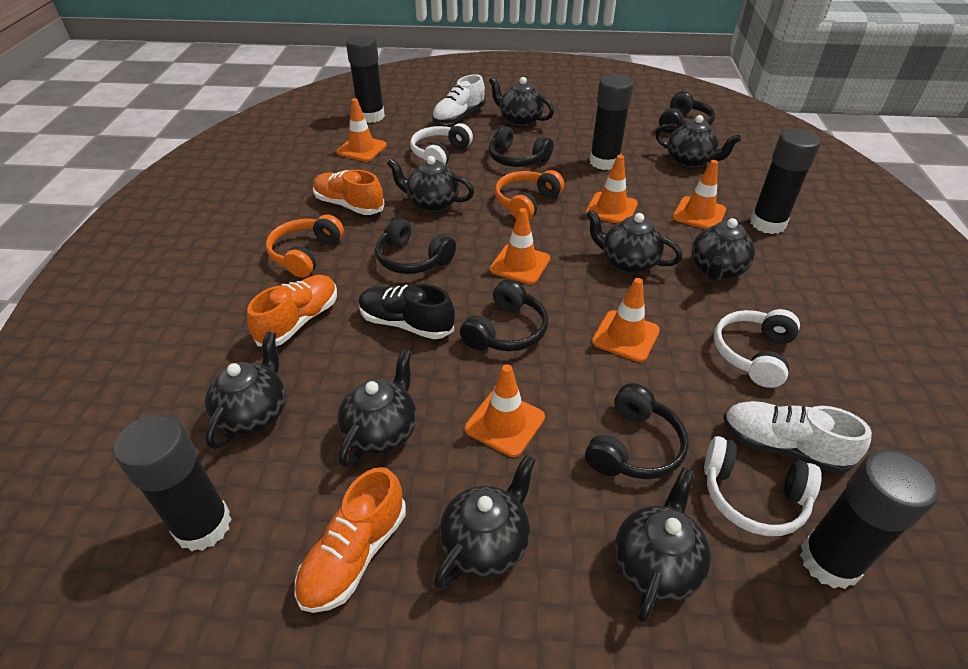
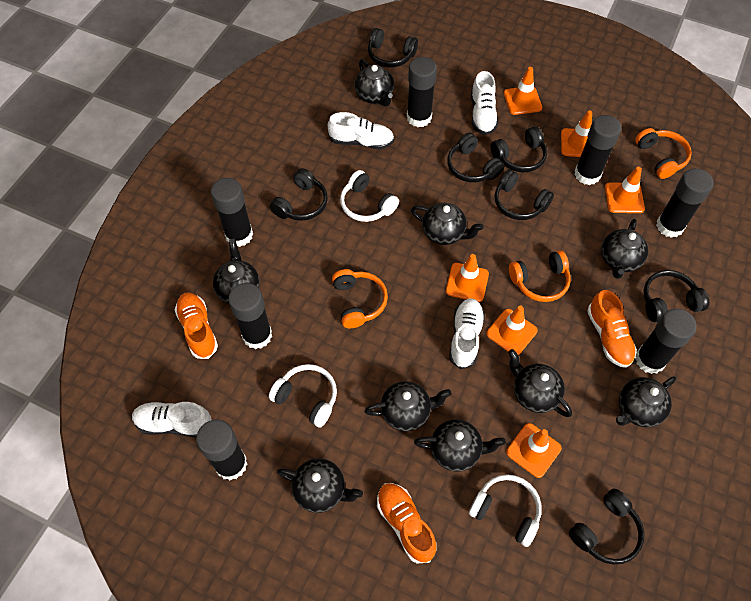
black glue stick: 5 -> 7
black headphones: 5 -> 7
black shoe: 1 -> 0
orange headphones: 2 -> 3
white shoe: 2 -> 4

